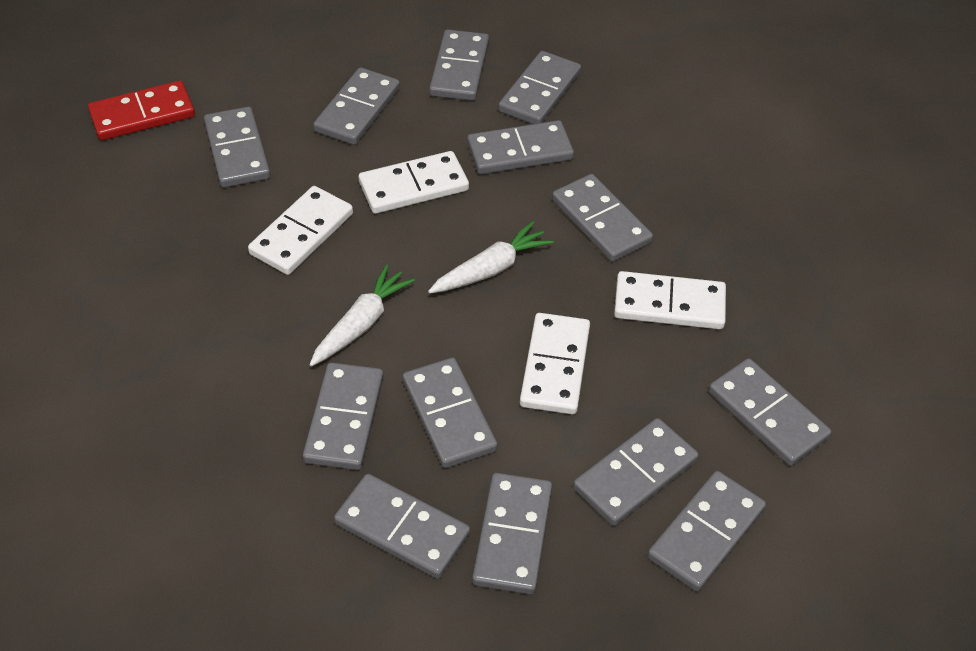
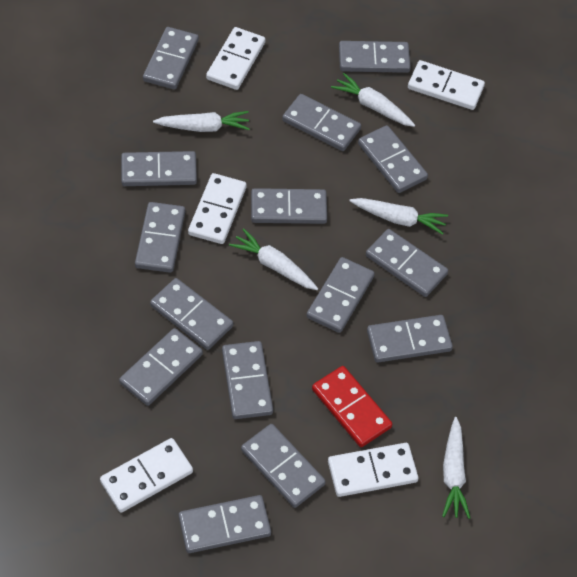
grey domino: 13 -> 15
white carrot: 2 -> 5
white domino: 4 -> 5

